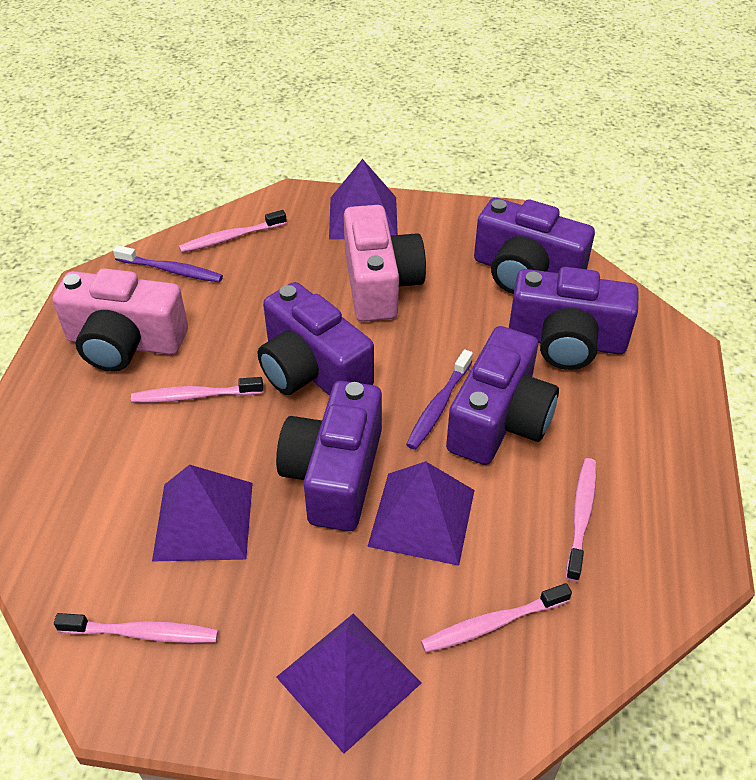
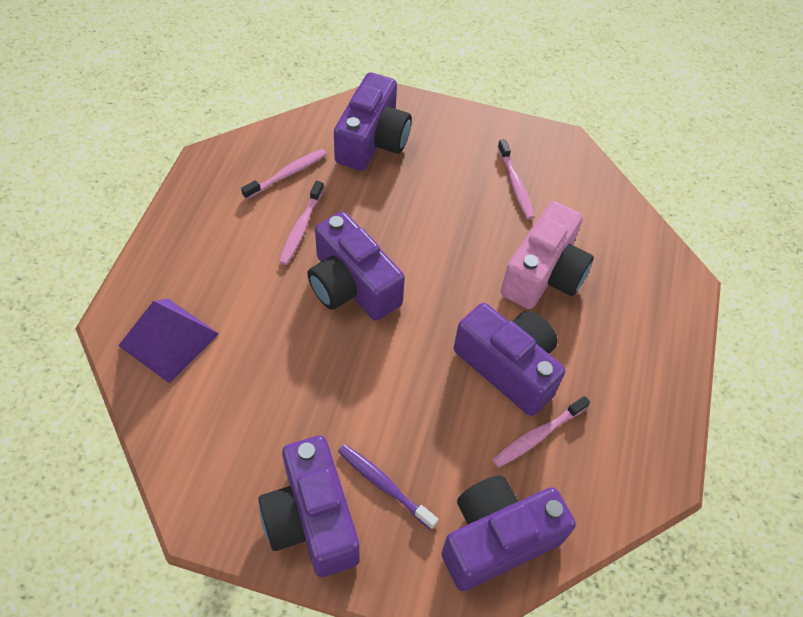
pink camera: 2 -> 1
pink toothbrush: 5 -> 4
purple pyramid: 4 -> 1
purple toothbrush: 2 -> 1

